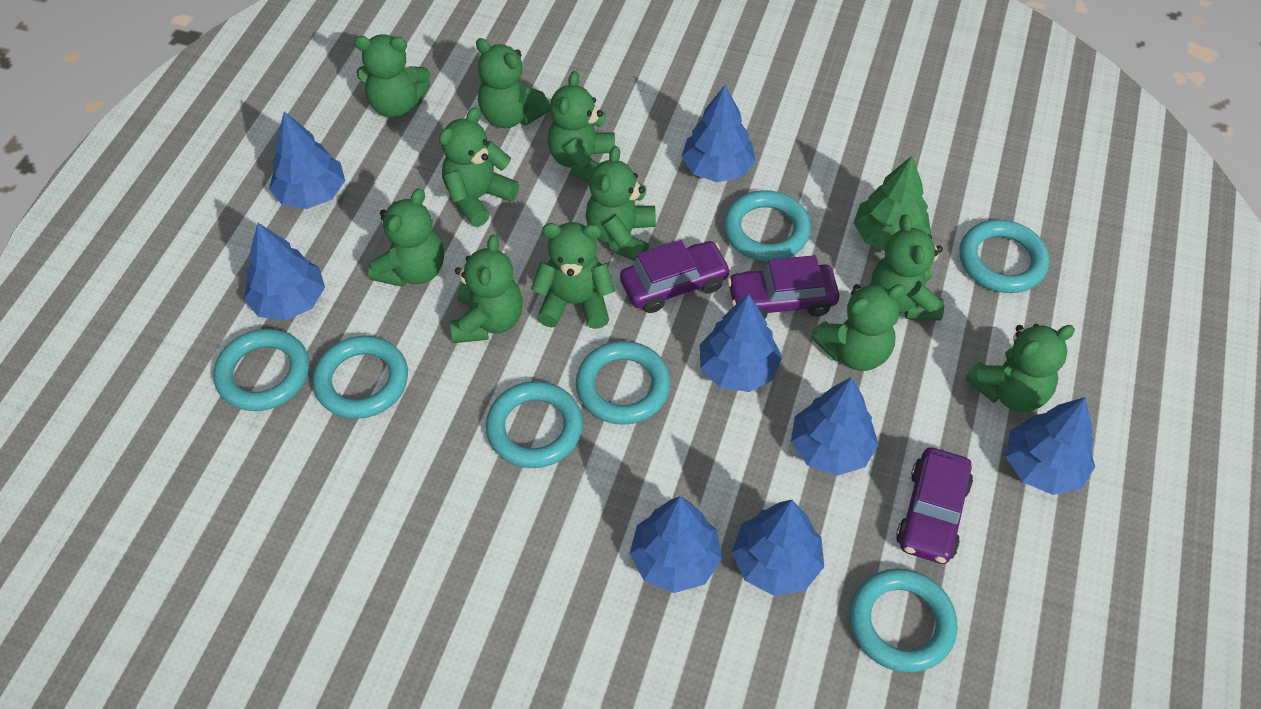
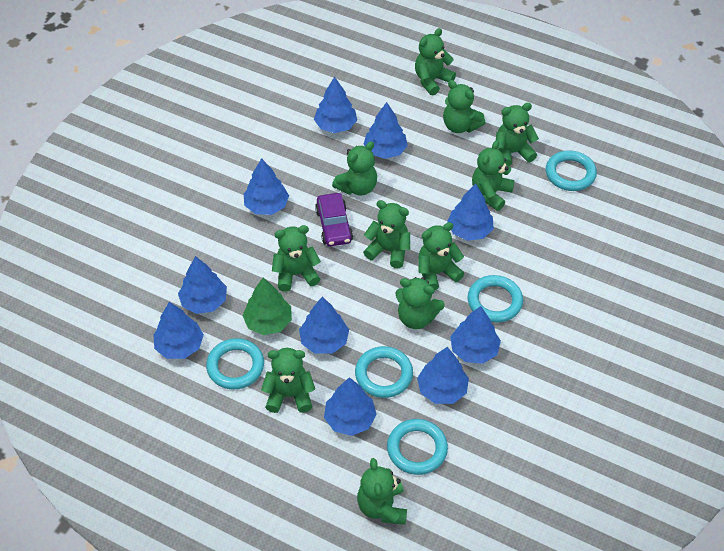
blue tree: 8 -> 10
purple car: 3 -> 1
turquoise ring: 7 -> 5

